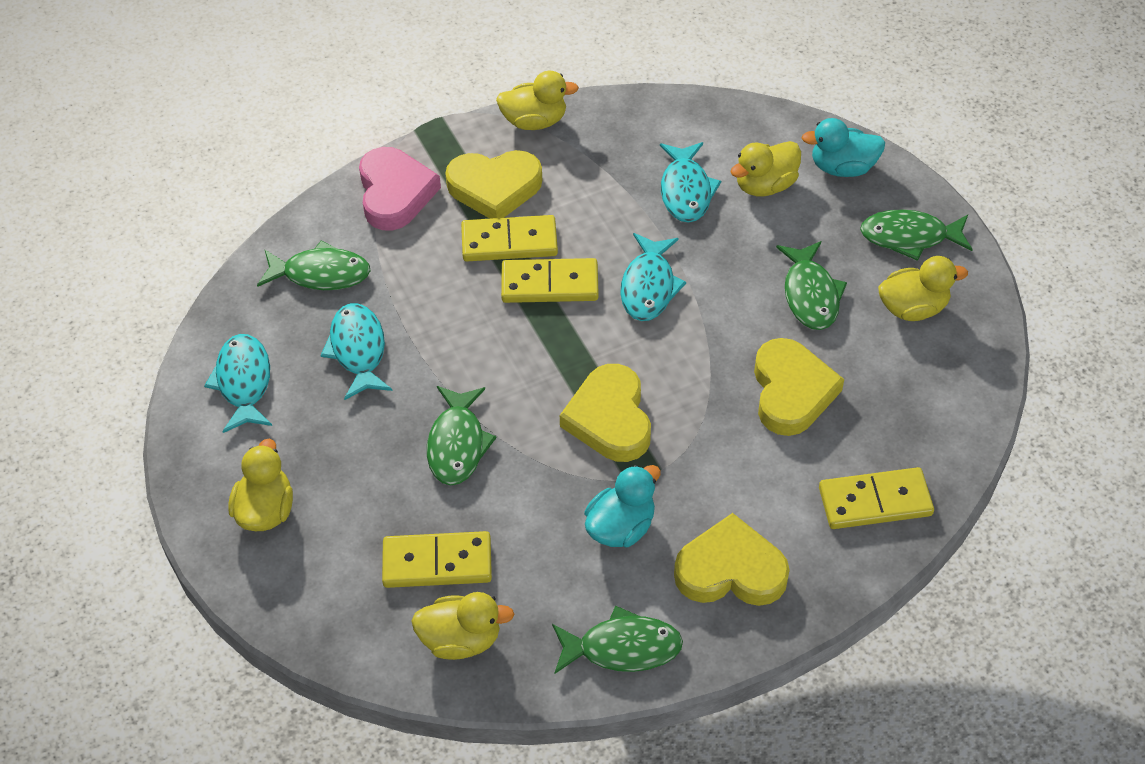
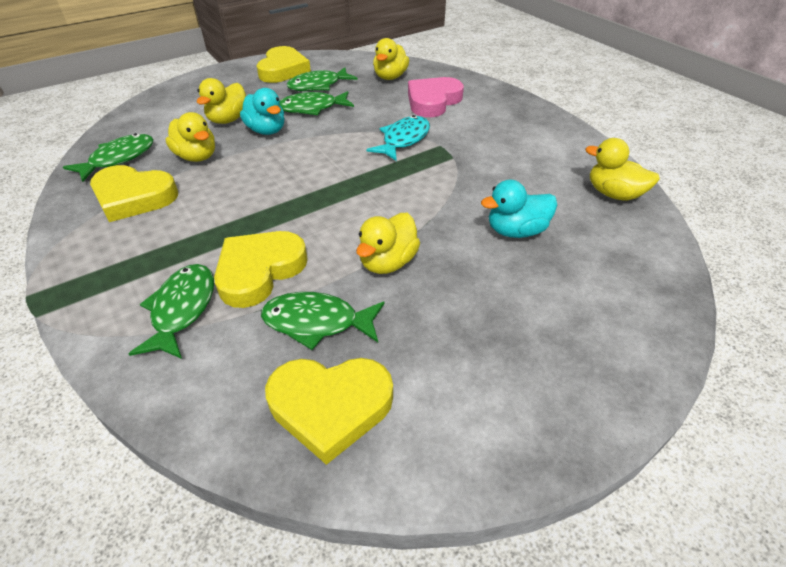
turquoise fish: 4 -> 1
yellow domino: 4 -> 0

